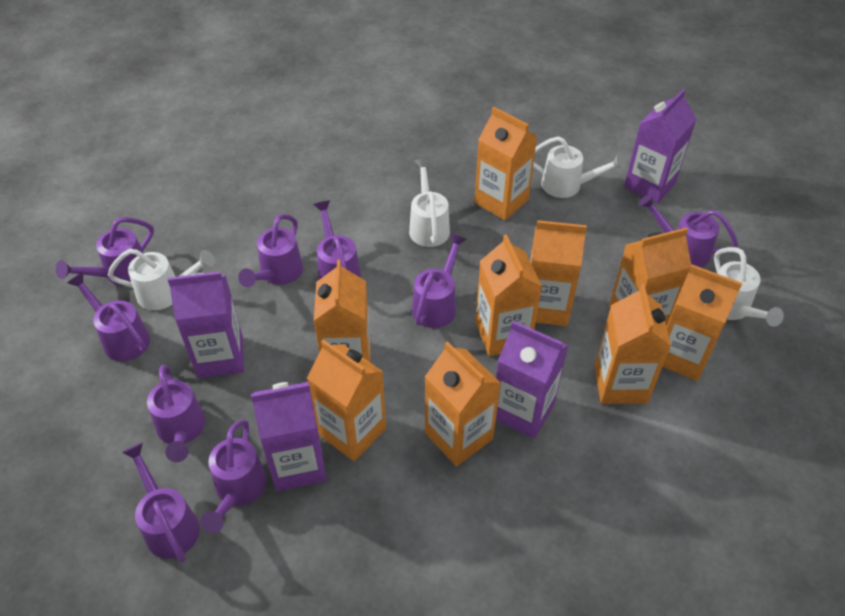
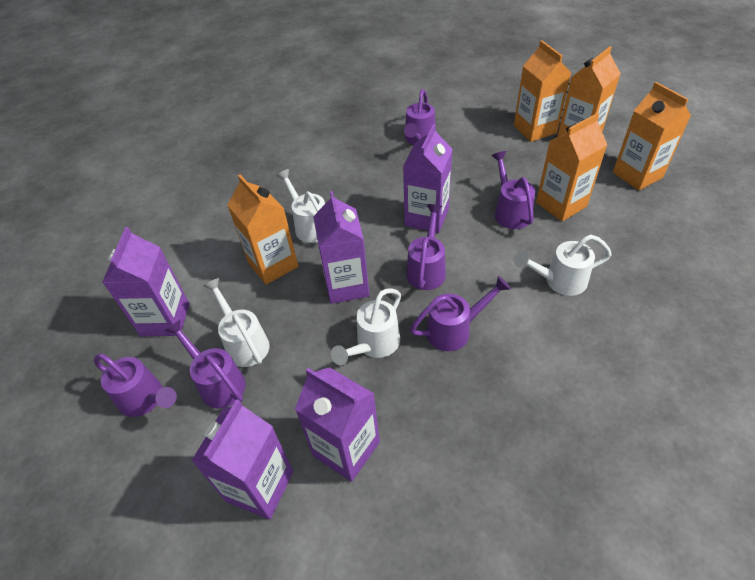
orange carton: 9 -> 5
purple carton: 4 -> 5
purple watering can: 9 -> 6

